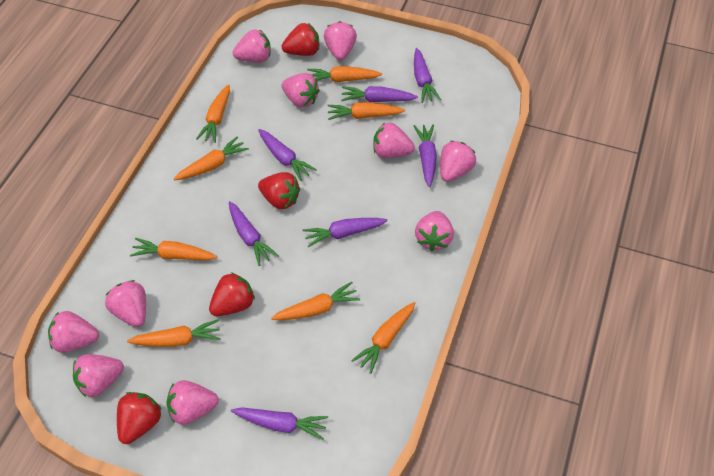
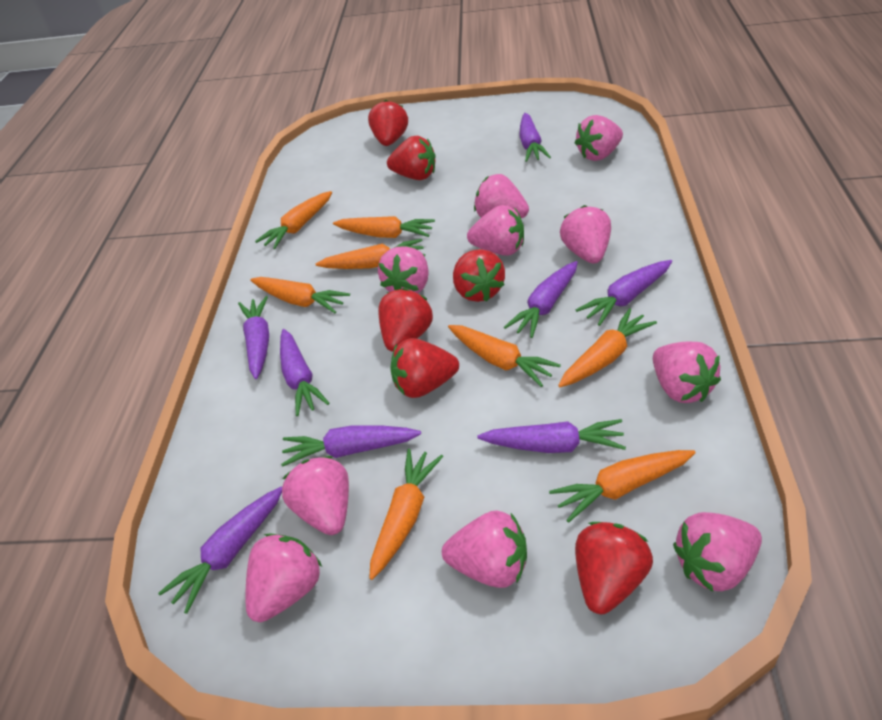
purple carrot: 7 -> 8
red strawberry: 4 -> 6

